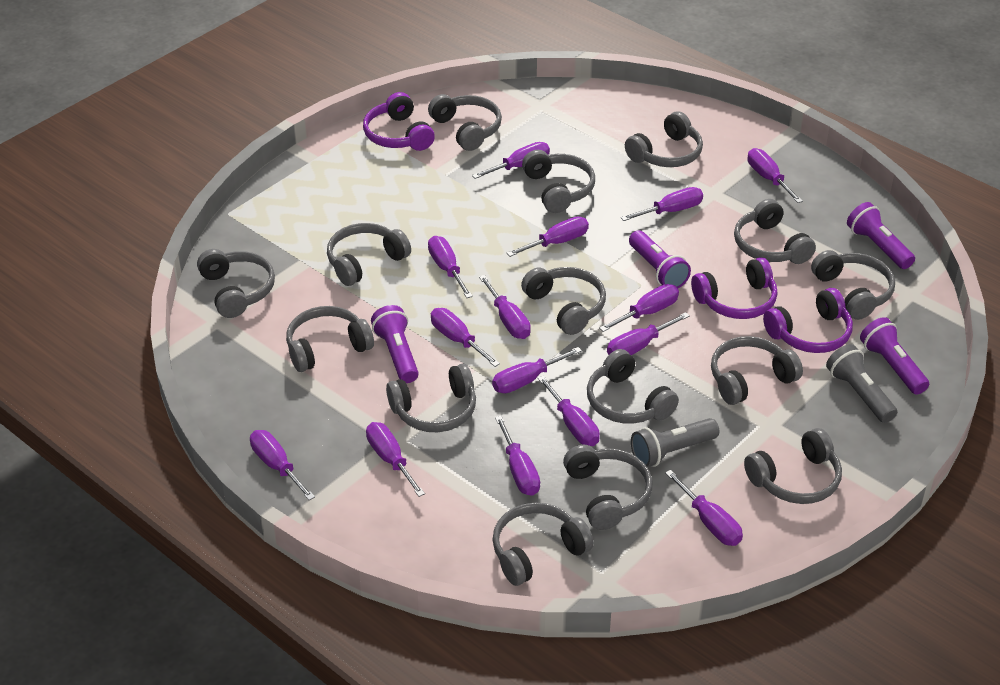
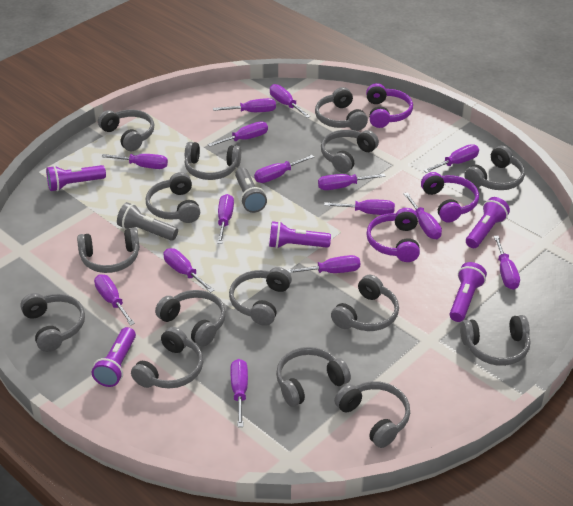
purple flashlight: 4 -> 5

